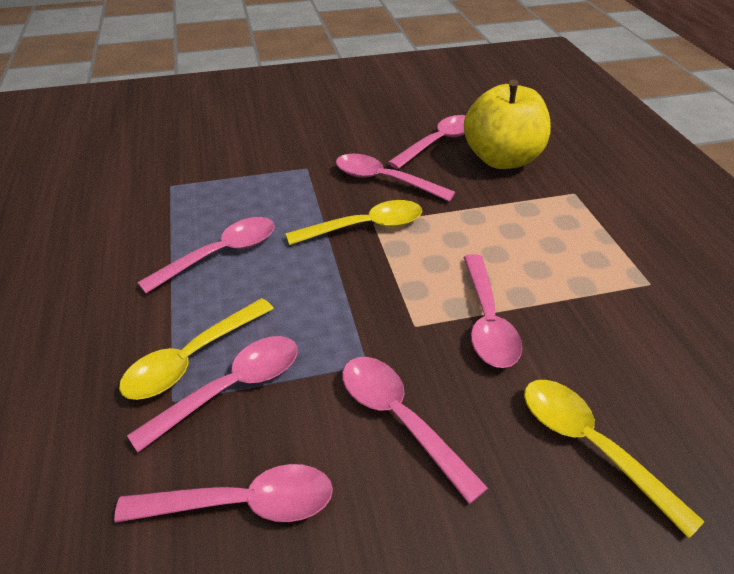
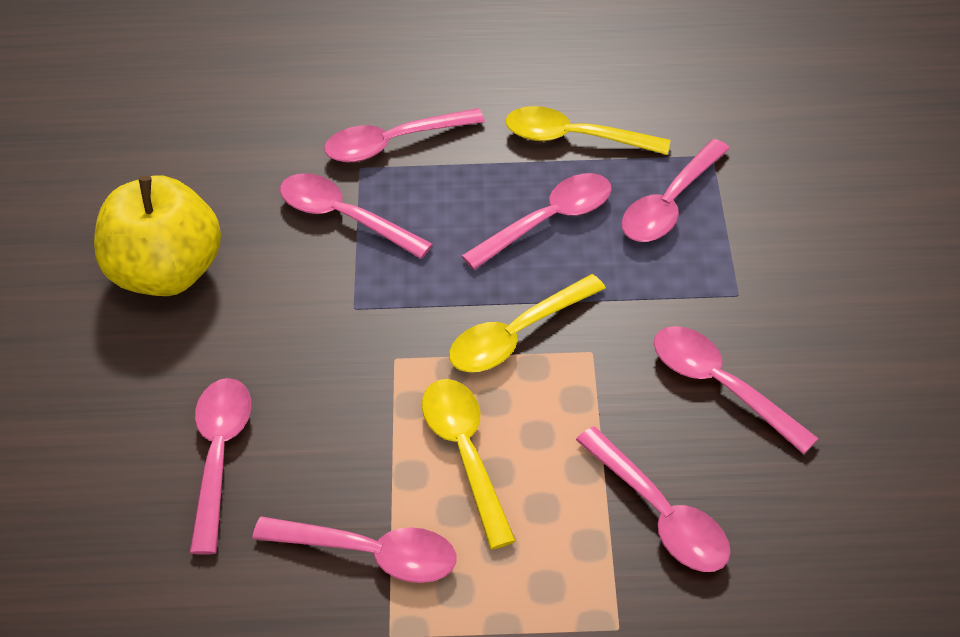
pink spoon: 7 -> 8

